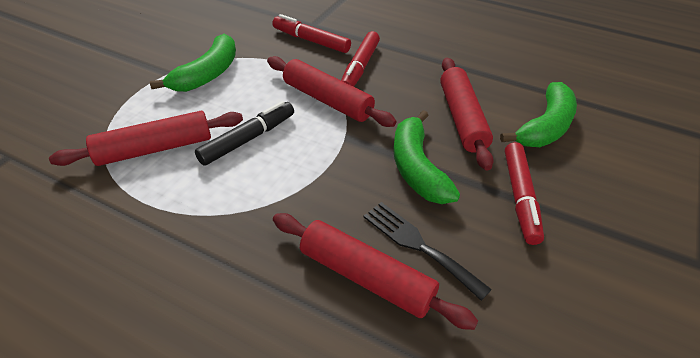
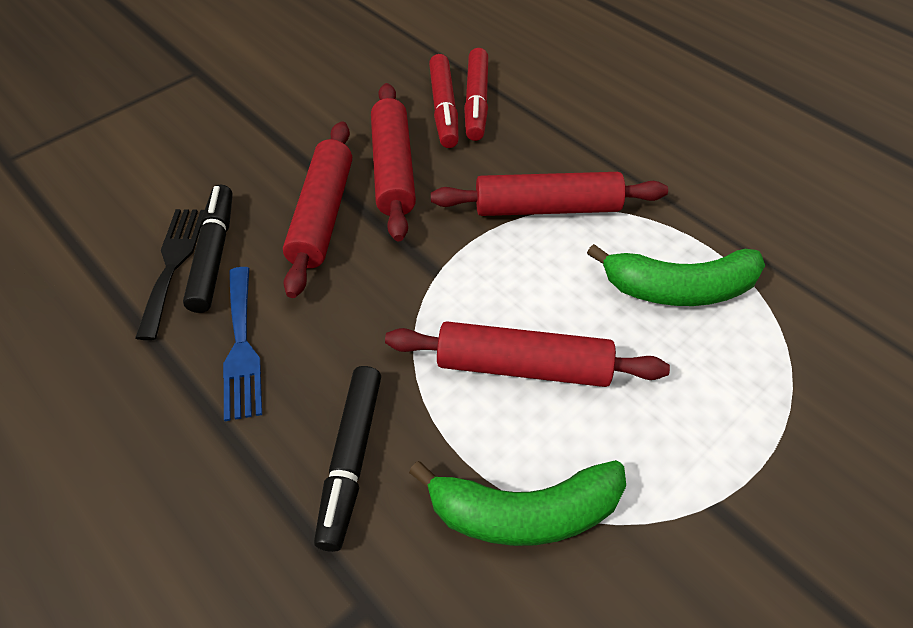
black marker: 1 -> 2
blue fork: 0 -> 1
green banana: 3 -> 2
red marker: 3 -> 2

